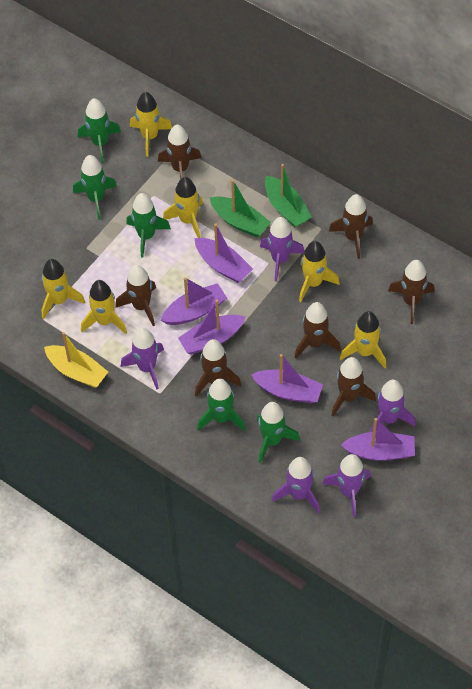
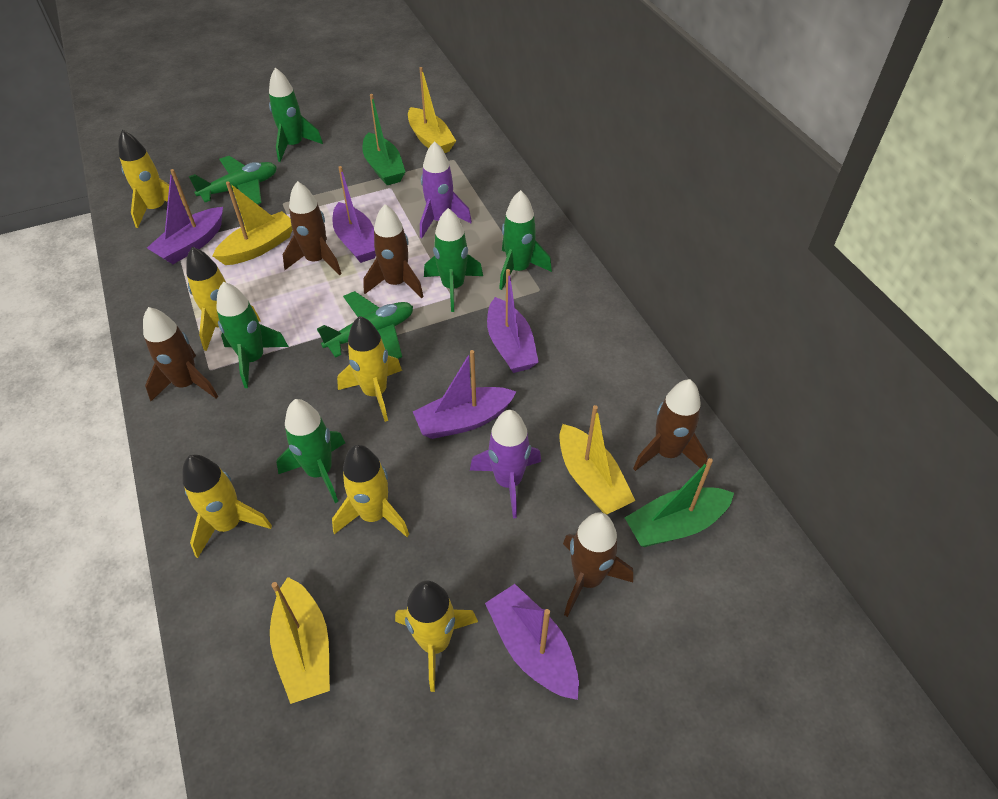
brown rocket: 7 -> 5
green plane: 0 -> 2
purple rocket: 5 -> 2
yellow boat: 1 -> 4

